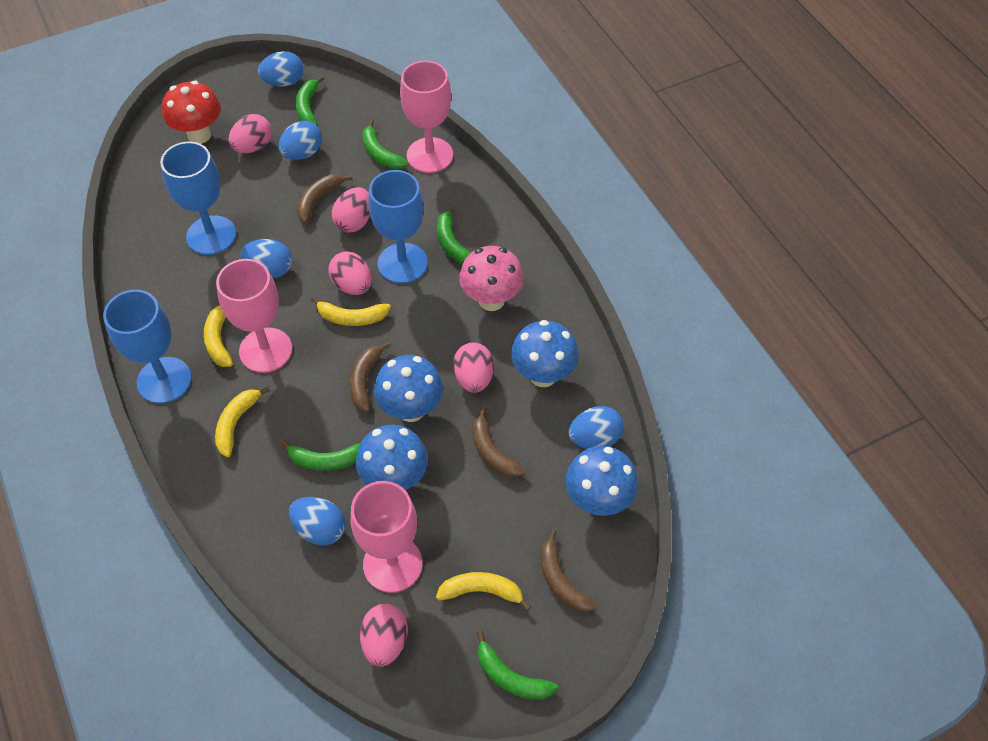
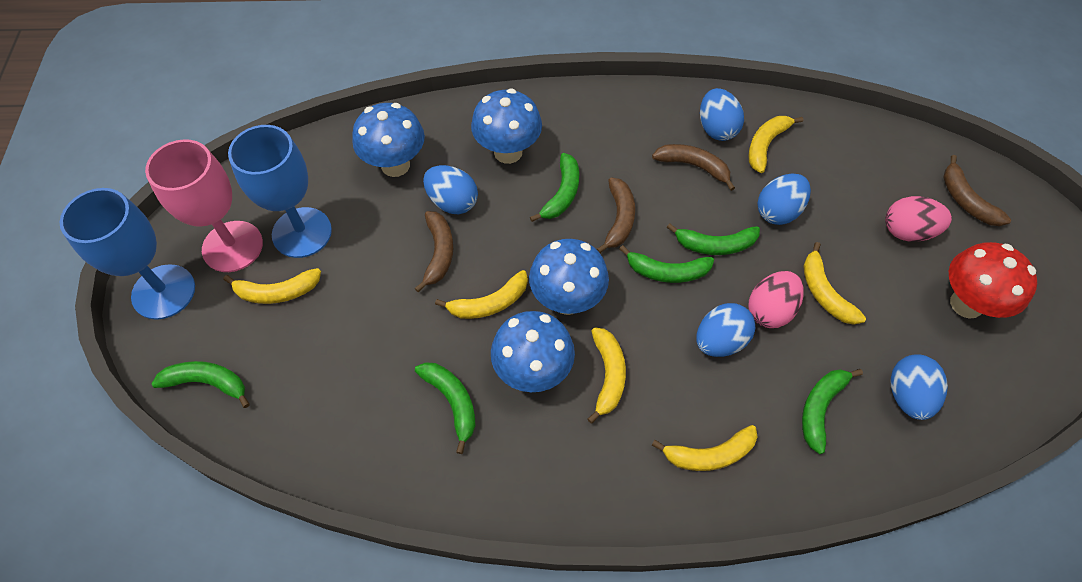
blue goblet: 3 -> 2
green banana: 5 -> 6
pink egg: 5 -> 2
pink goblet: 3 -> 1
pink mushroom: 1 -> 0
yellow banana: 4 -> 6

